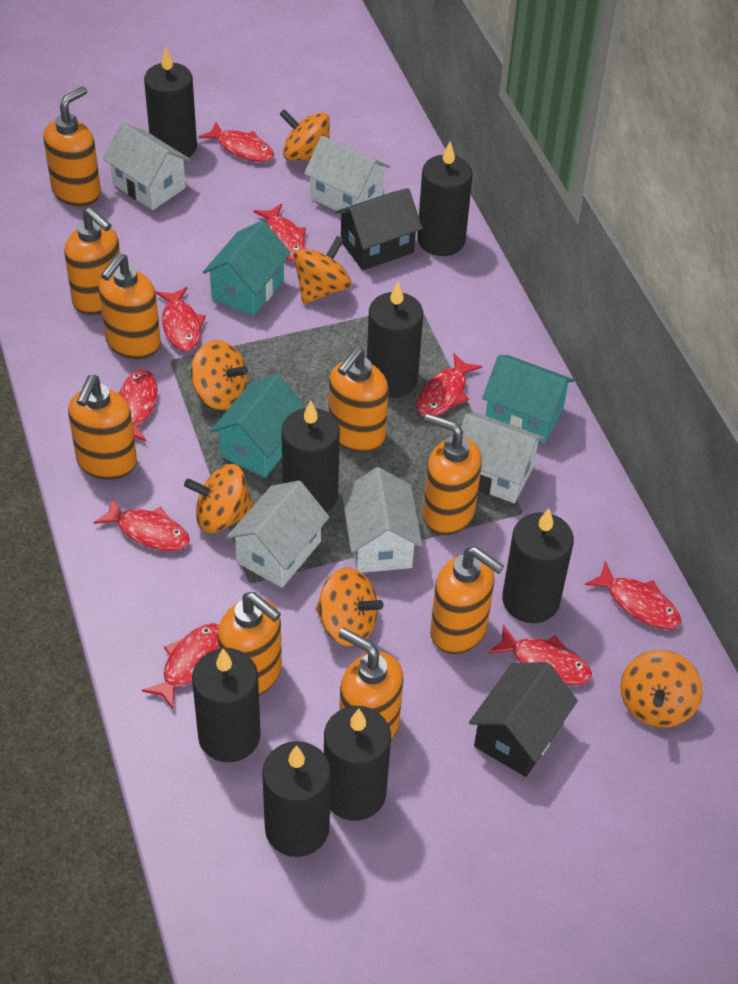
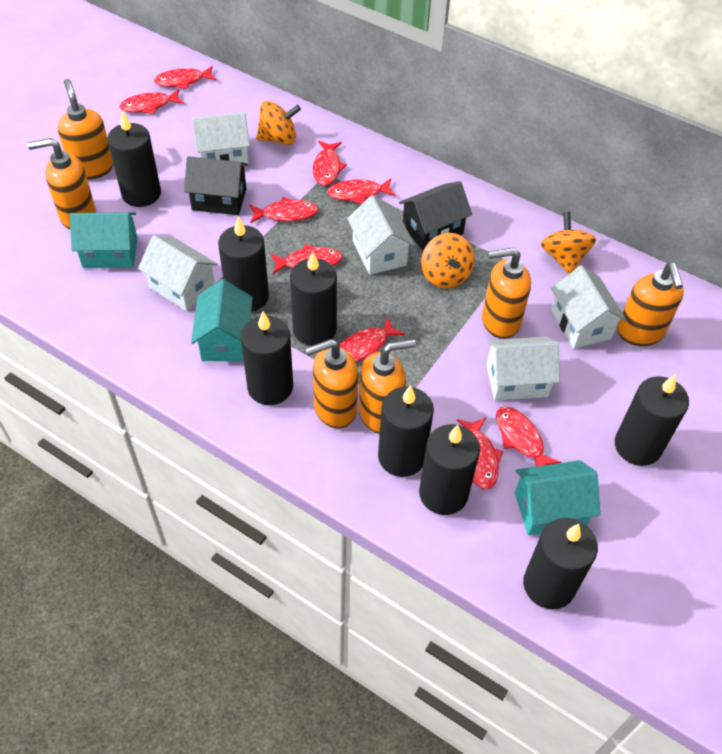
orange soap dispenser: 9 -> 6
orange spinning top: 6 -> 3

